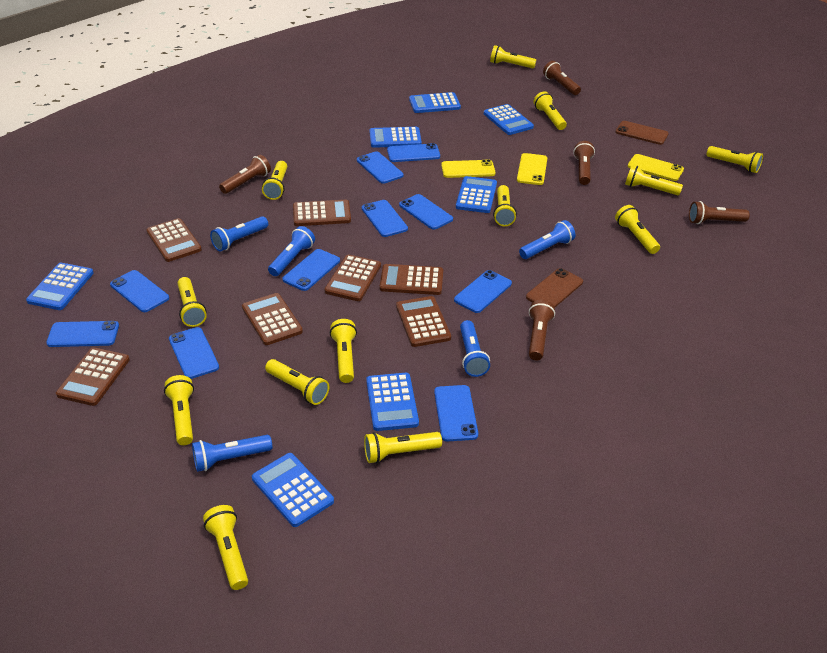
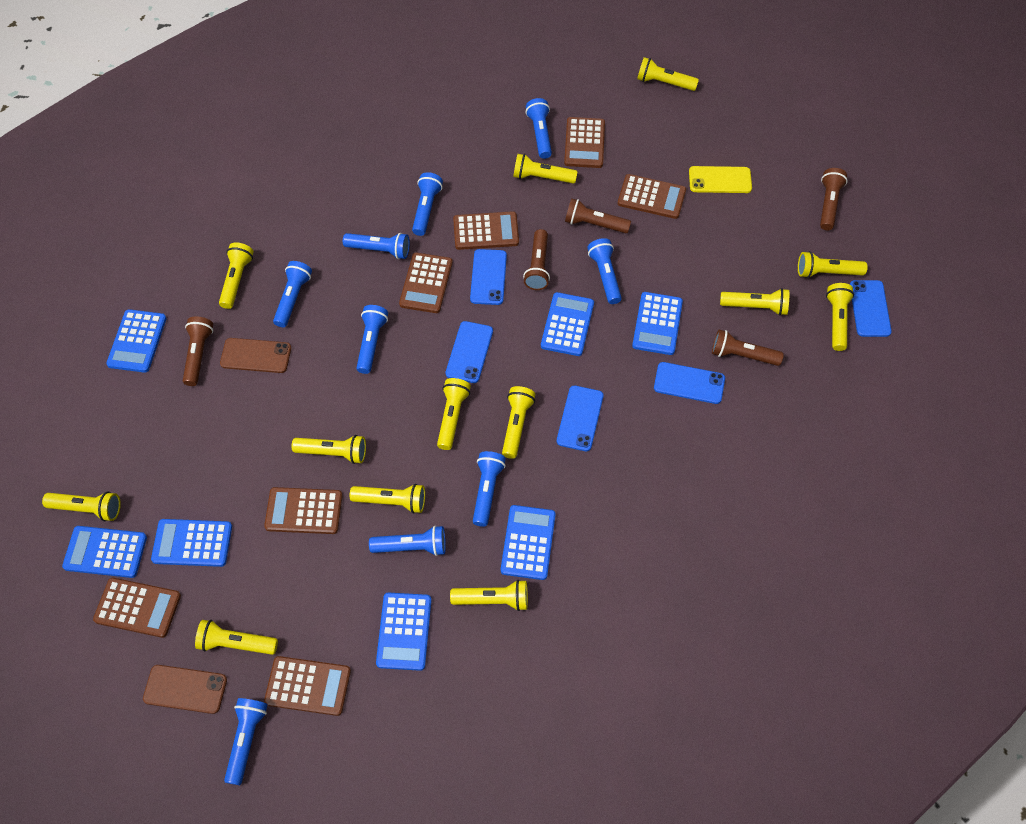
blue flashlight: 5 -> 9
blue phone: 10 -> 5
yellow phone: 3 -> 1

